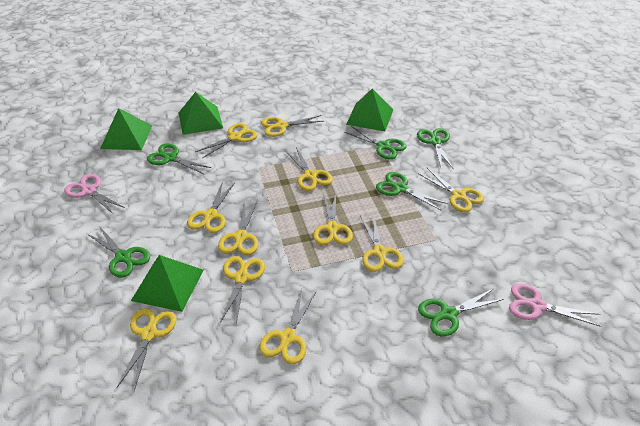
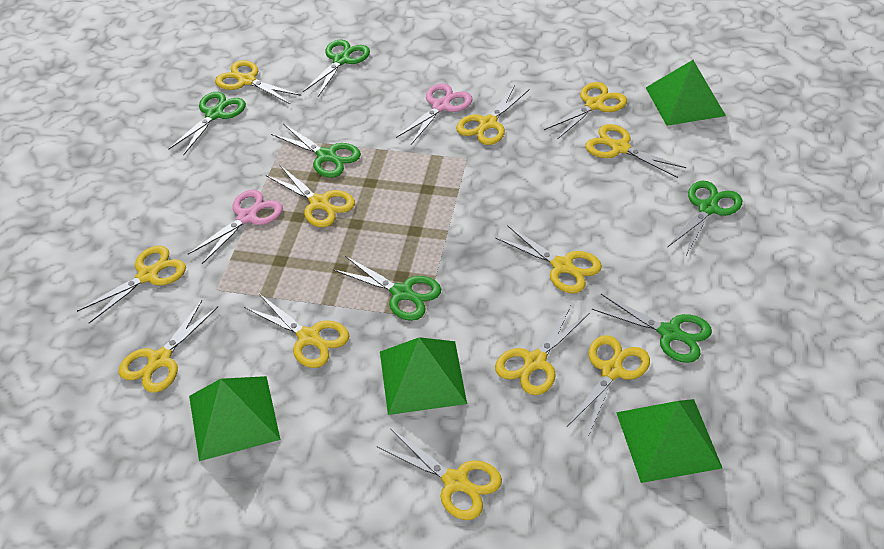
yellow scissors: 11 -> 12

